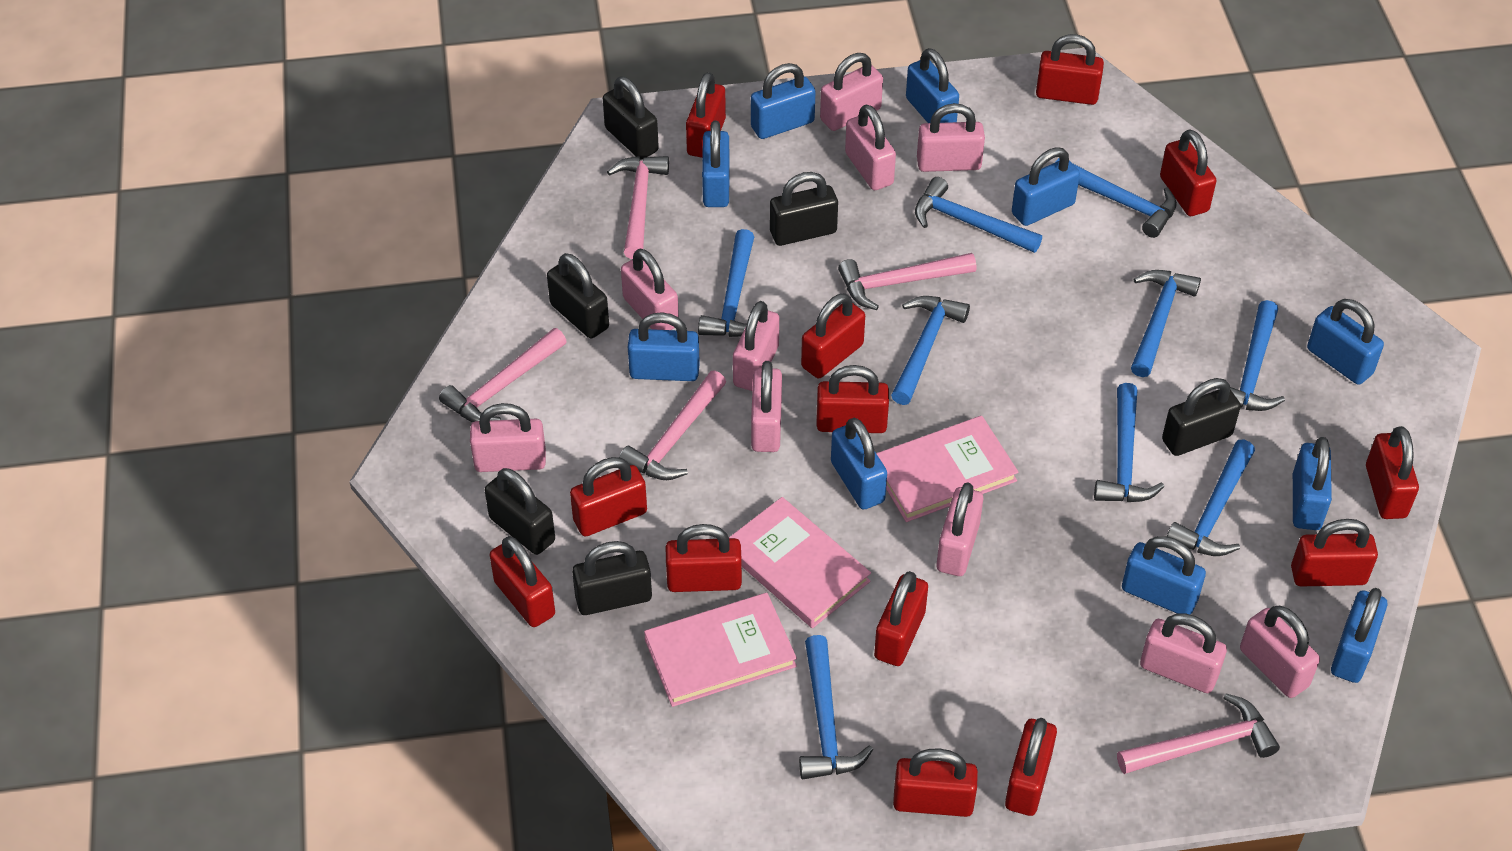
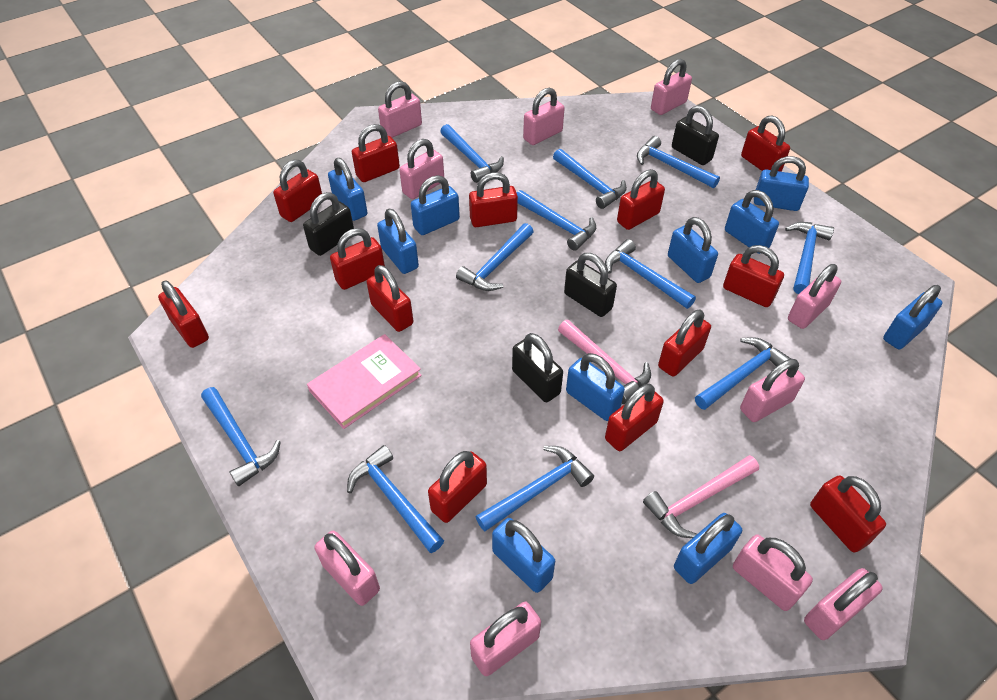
black padlock: 6 -> 4
blue hammer: 9 -> 11
pink book: 3 -> 1
pink hammer: 5 -> 2

